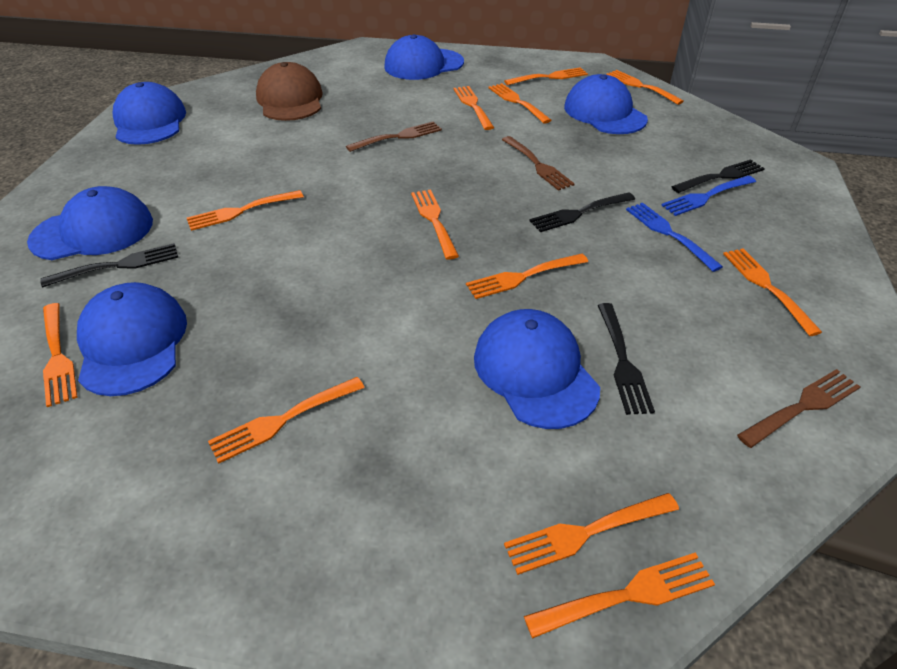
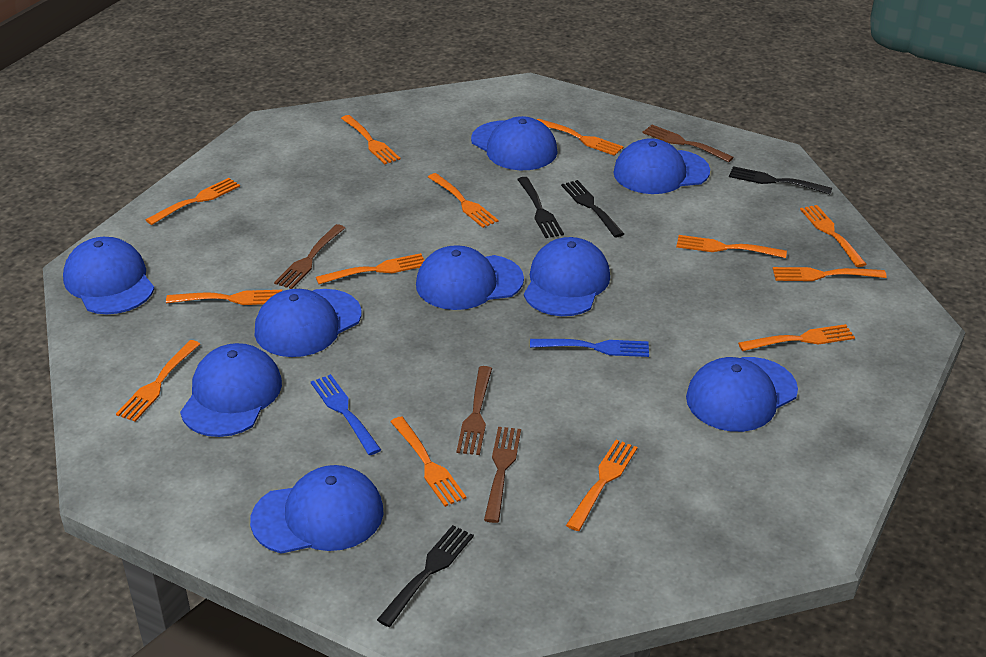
blue cap: 6 -> 9
brown cap: 1 -> 0
brown fork: 3 -> 4
orange fork: 12 -> 13

